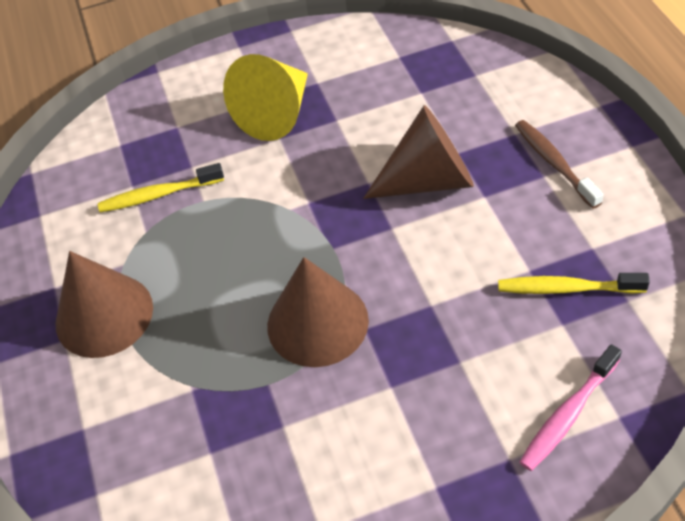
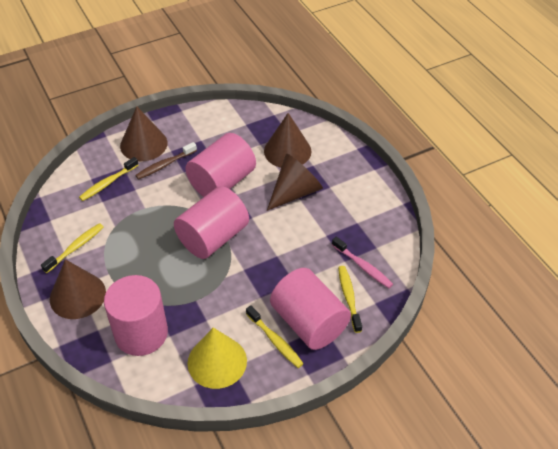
brown cone: 3 -> 4
pink cylinder: 0 -> 4
yellow toothbrush: 2 -> 4

